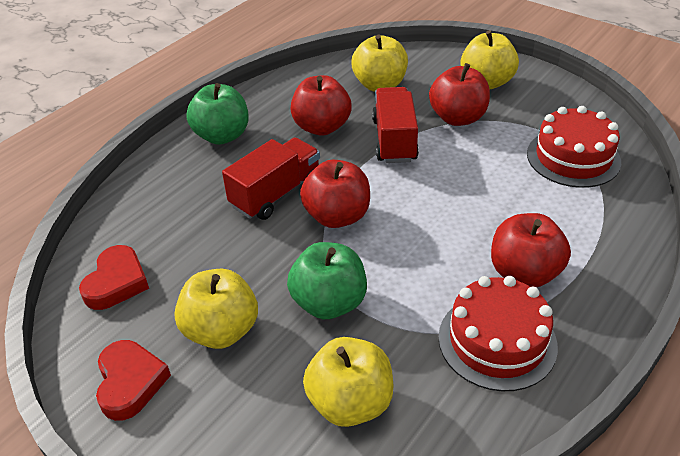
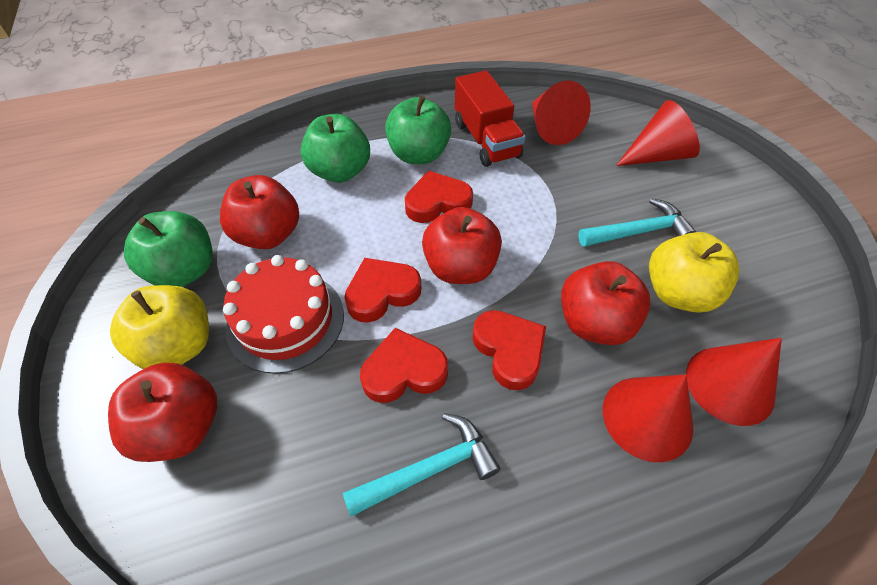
green apple: 2 -> 3
red cake: 2 -> 1
red cone: 0 -> 4
red heart: 2 -> 4
red truck: 2 -> 1
turquoise hammer: 0 -> 2
yellow apple: 4 -> 2

